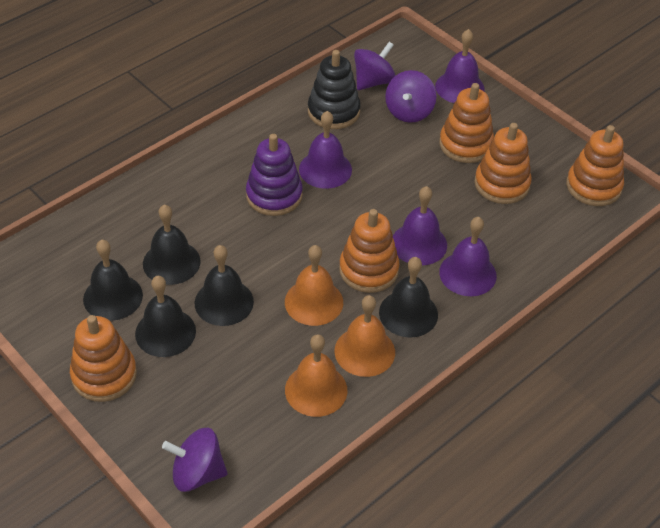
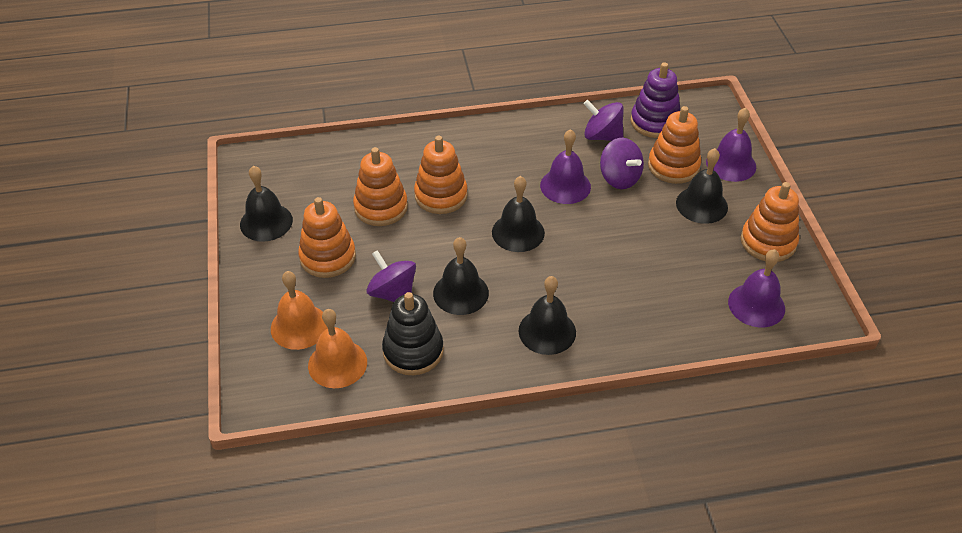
orange bell: 3 -> 2
purple bell: 4 -> 3

